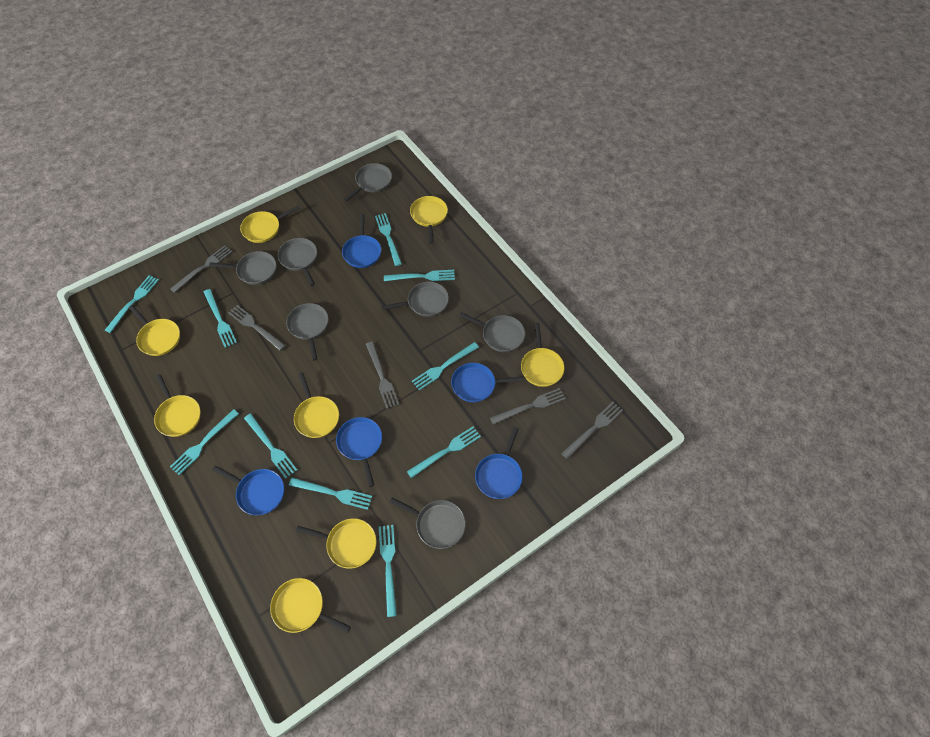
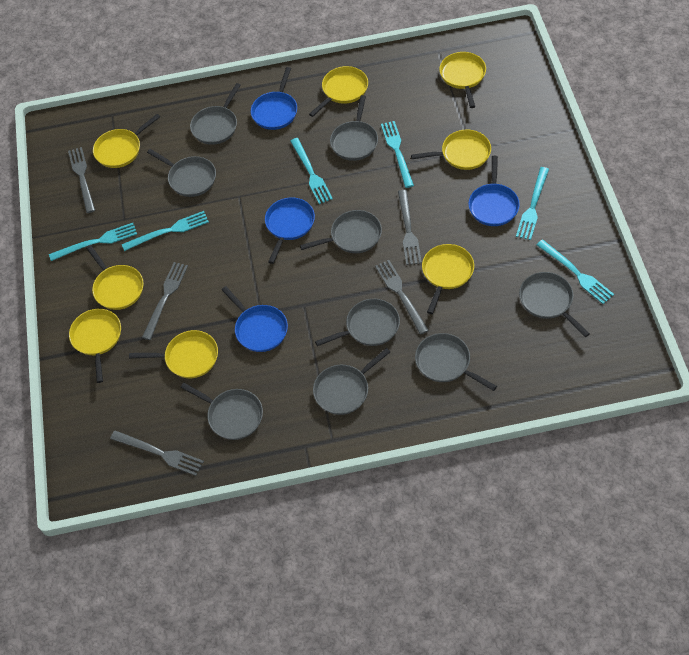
blue pan: 5 -> 4
grey pan: 7 -> 9
turquoise fork: 10 -> 6

